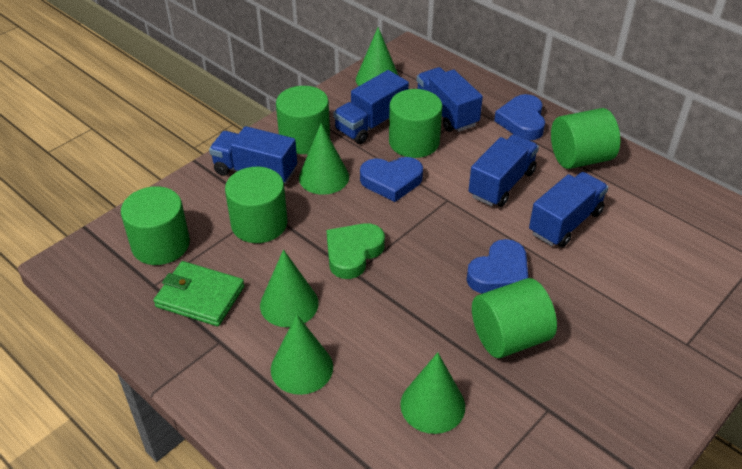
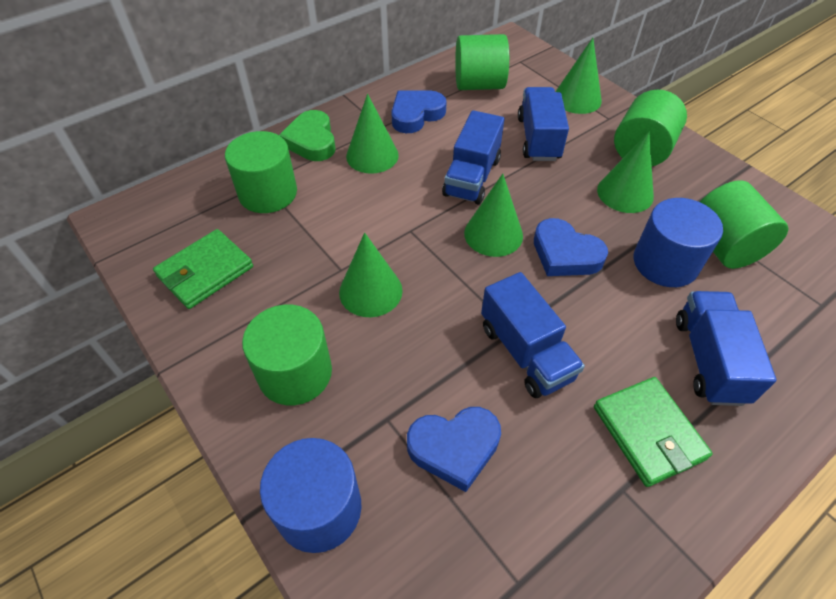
blue cylinder: 0 -> 2
blue truck: 5 -> 4
green cylinder: 6 -> 5
green wallet: 1 -> 2

